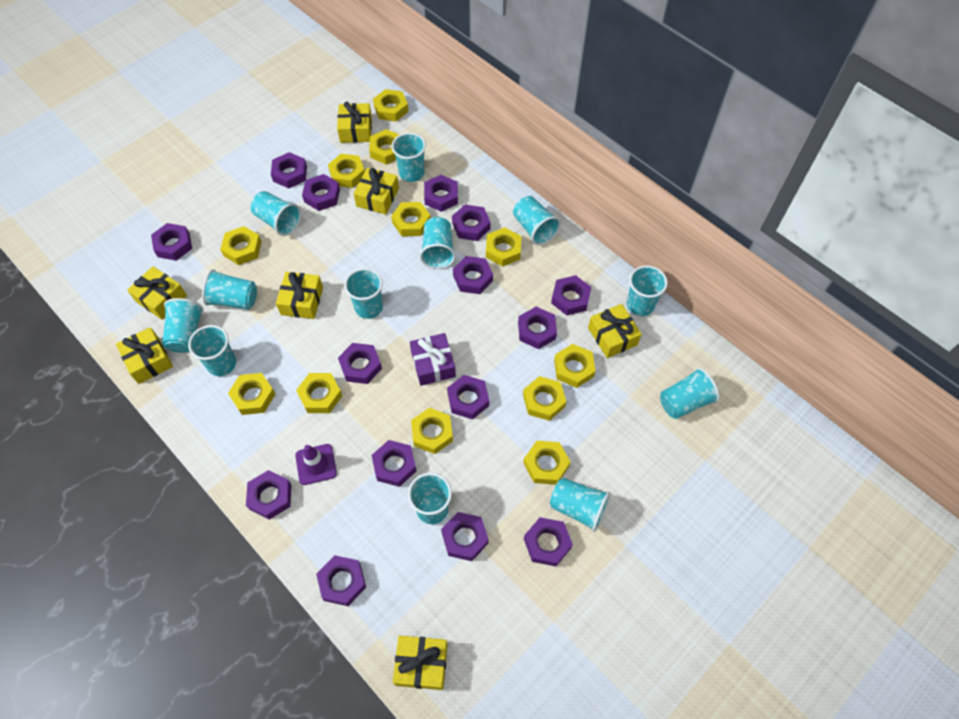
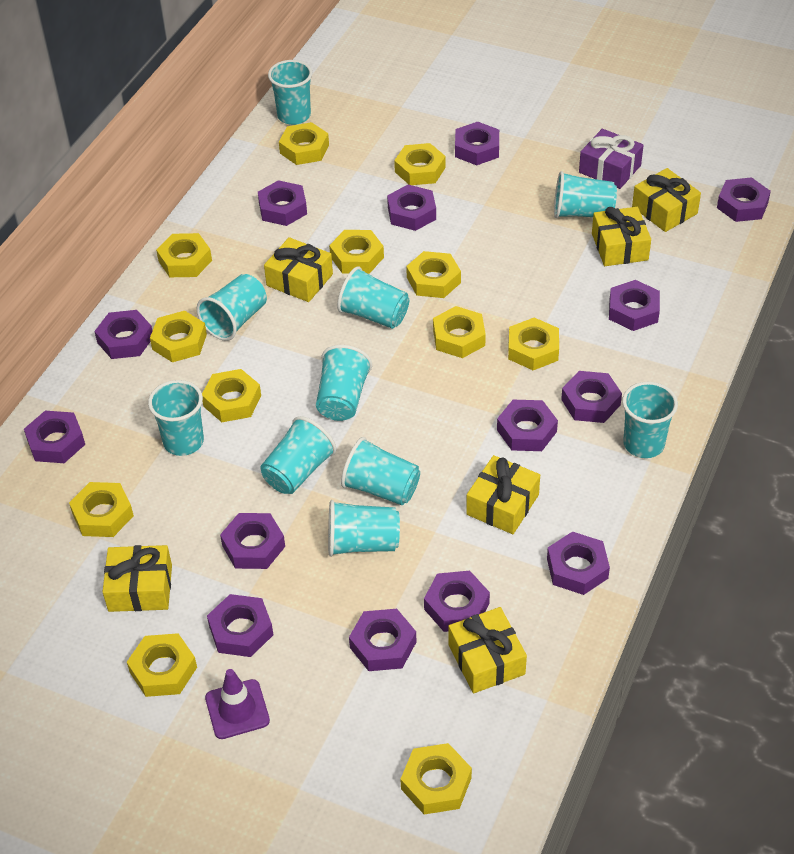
purple nut: 15 -> 14
turquoise cup: 12 -> 10
yellow gift: 7 -> 6

